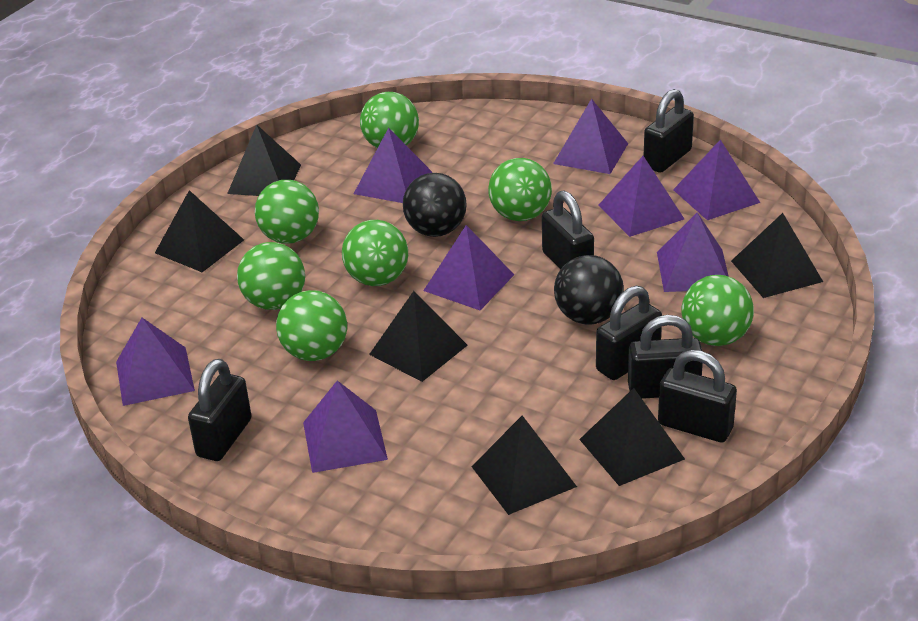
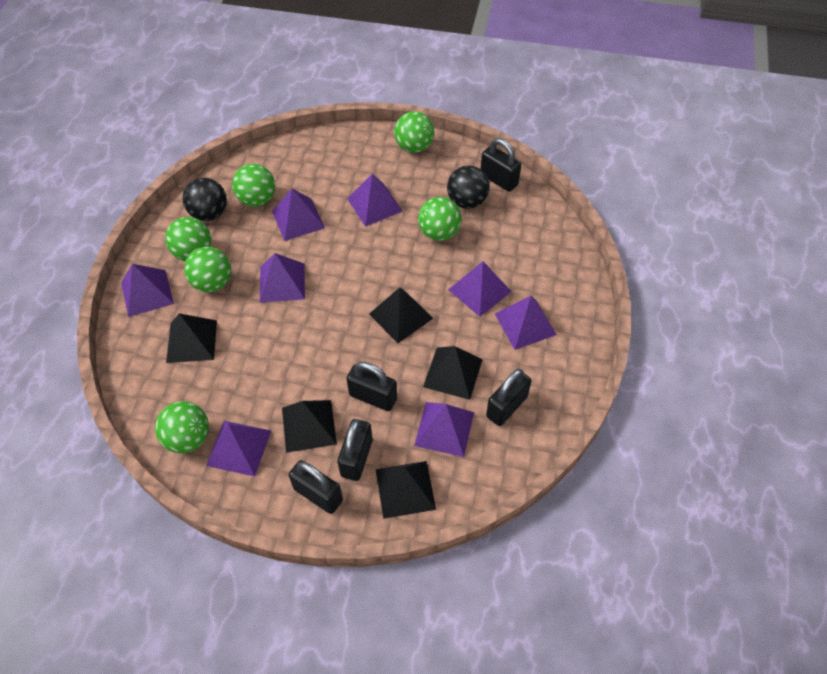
black padlock: 6 -> 5
black pyramid: 6 -> 5
green ball: 7 -> 6

